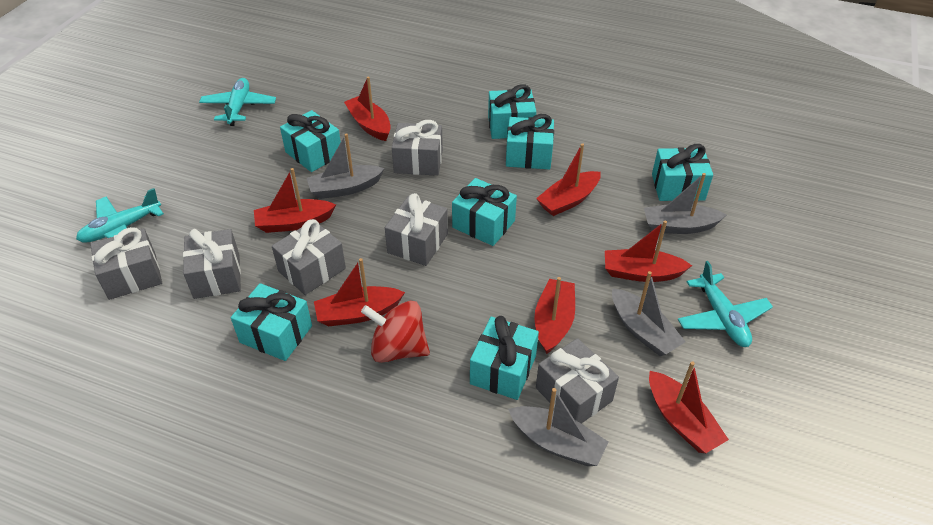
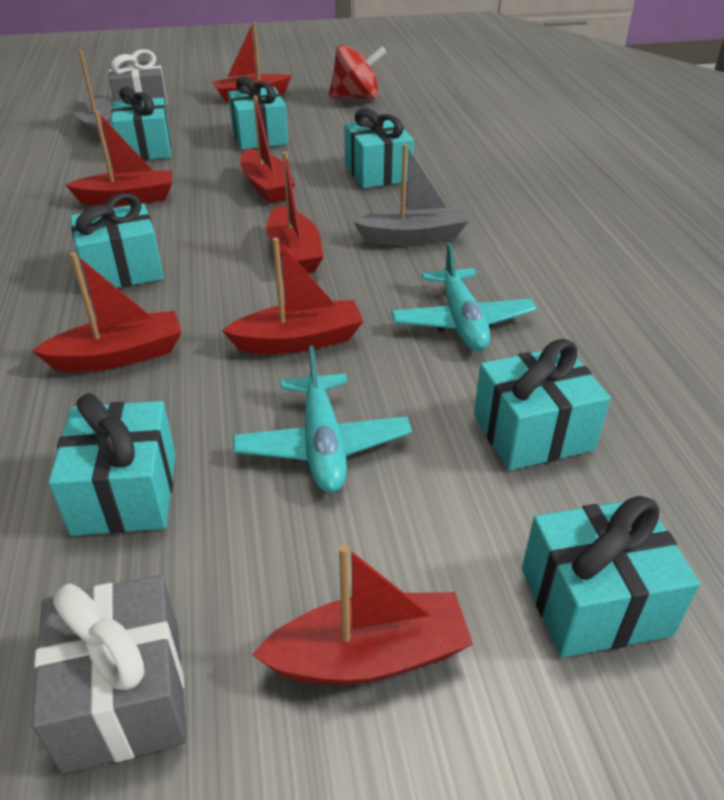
grey boat: 4 -> 2
grey gift: 6 -> 2
turquoise plane: 3 -> 2

